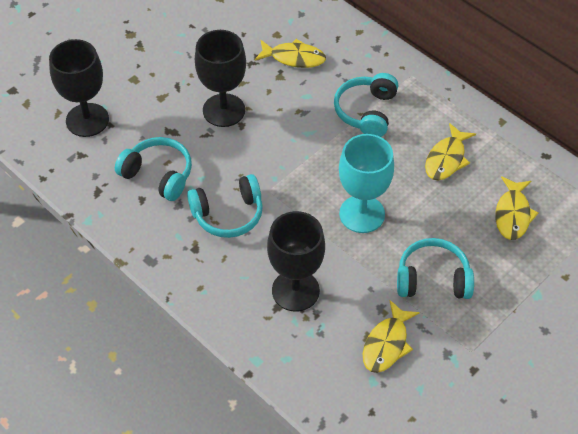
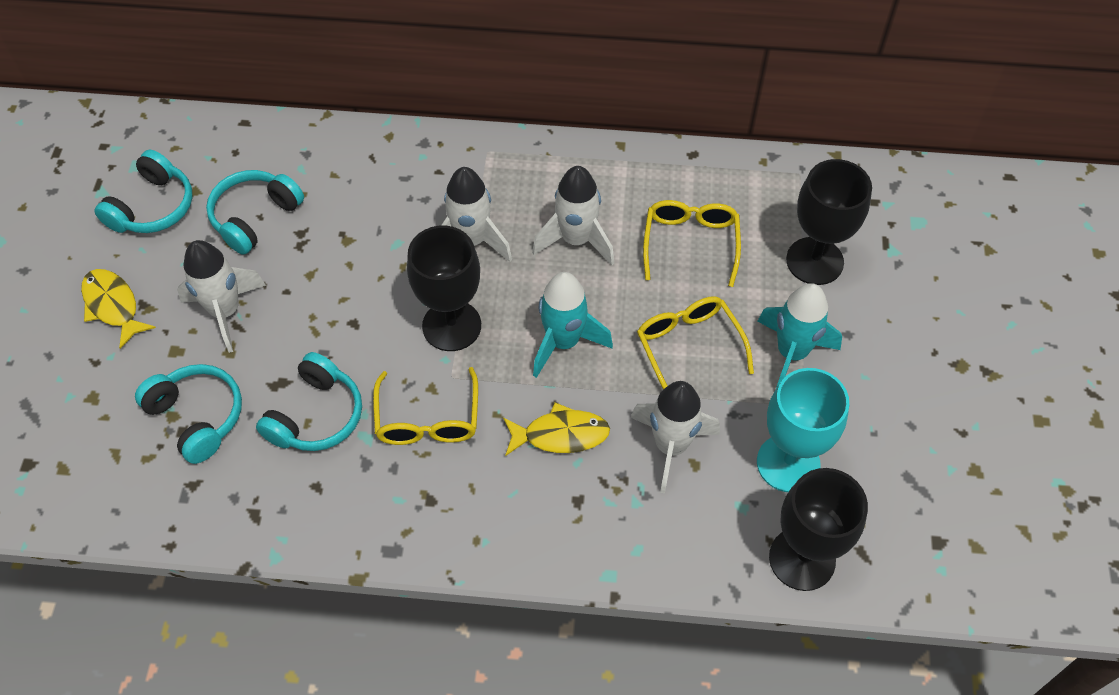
turquoise rocket: 0 -> 2
white rocket: 0 -> 4
yellow fish: 4 -> 2
yellow glasses: 0 -> 3

